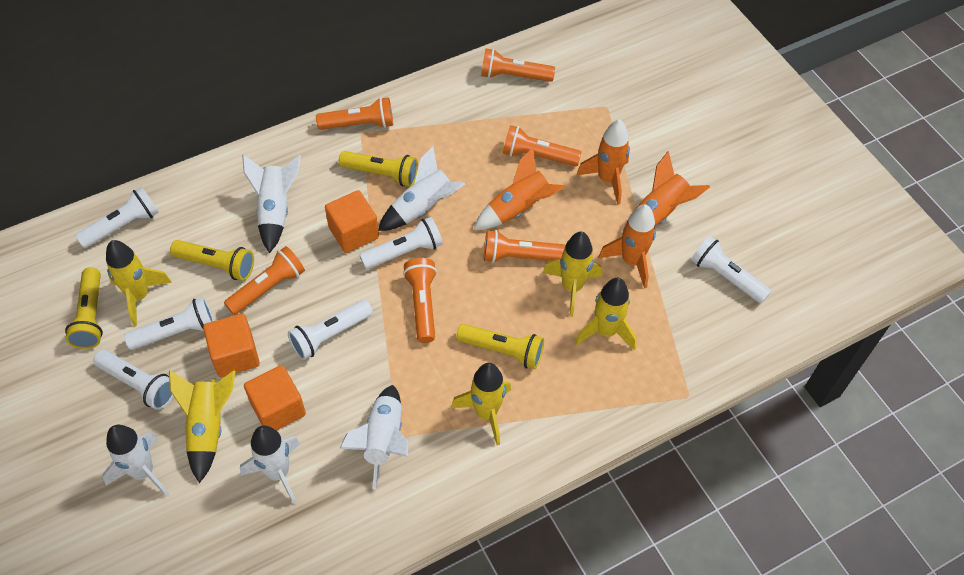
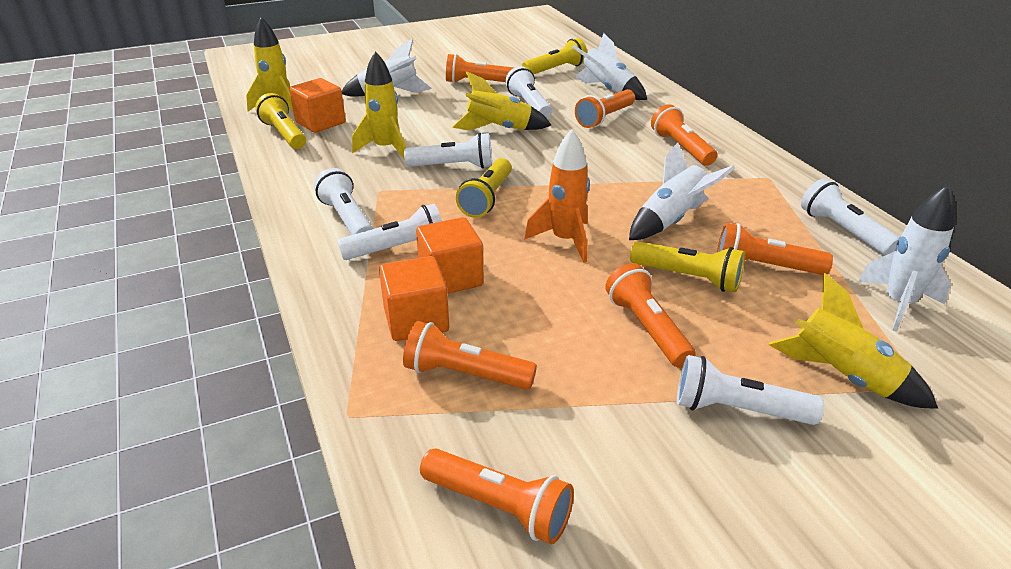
orange flashlight: 6 -> 7
orange rocket: 4 -> 1
white rocket: 5 -> 4
yellow rocket: 5 -> 4

